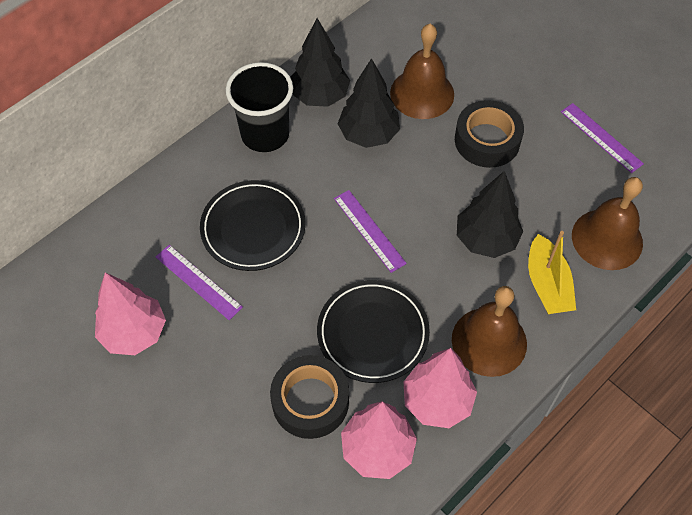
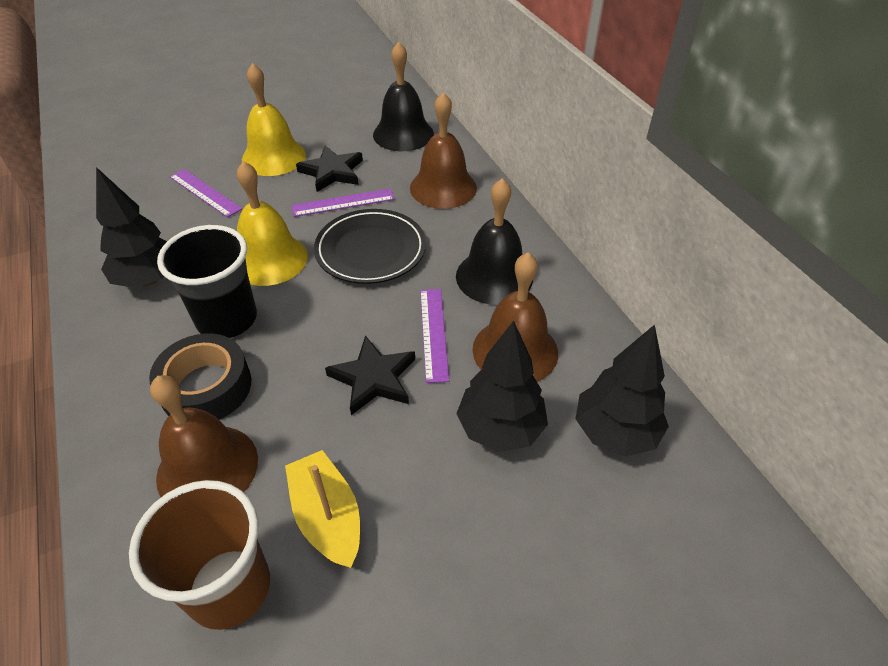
black bell: 0 -> 2
black plate: 2 -> 1
black star: 0 -> 2
black tape: 2 -> 1
brown cup: 0 -> 1
pink tree: 3 -> 0
yellow bell: 0 -> 2

